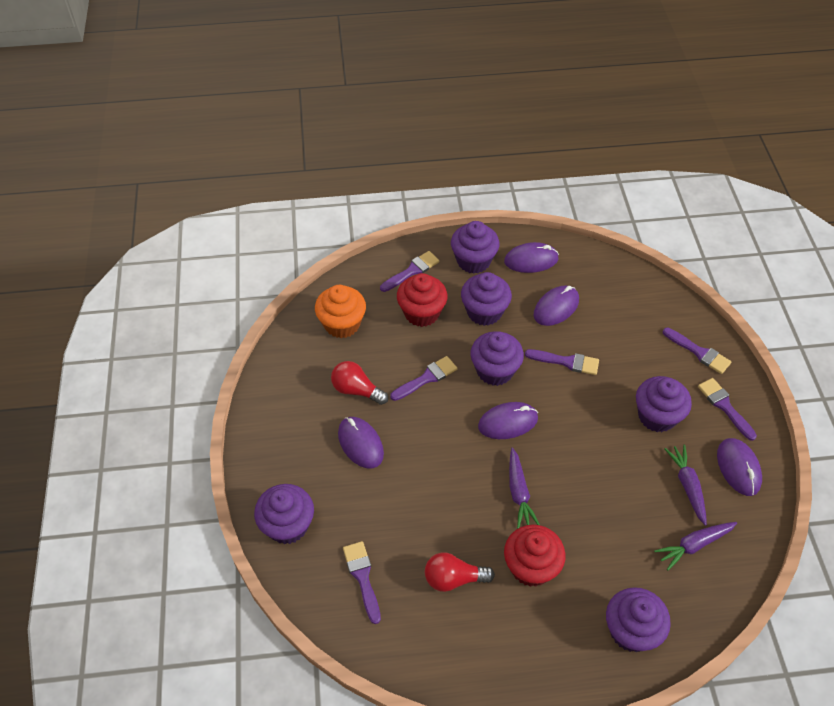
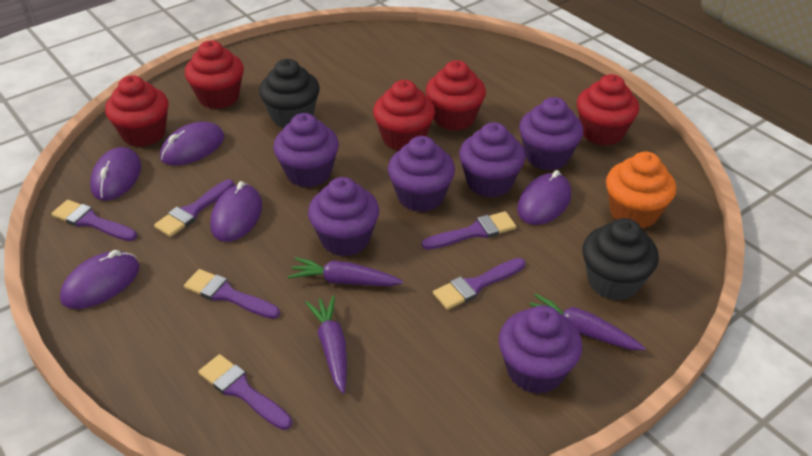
black cupcake: 0 -> 2
red cupcake: 2 -> 5
red light bulb: 2 -> 0

